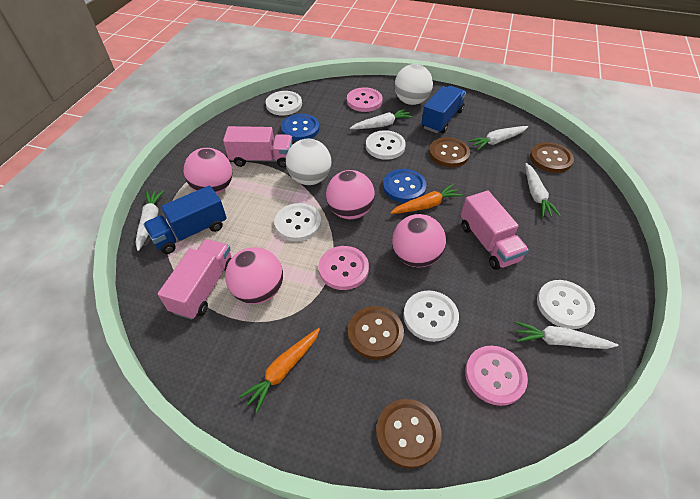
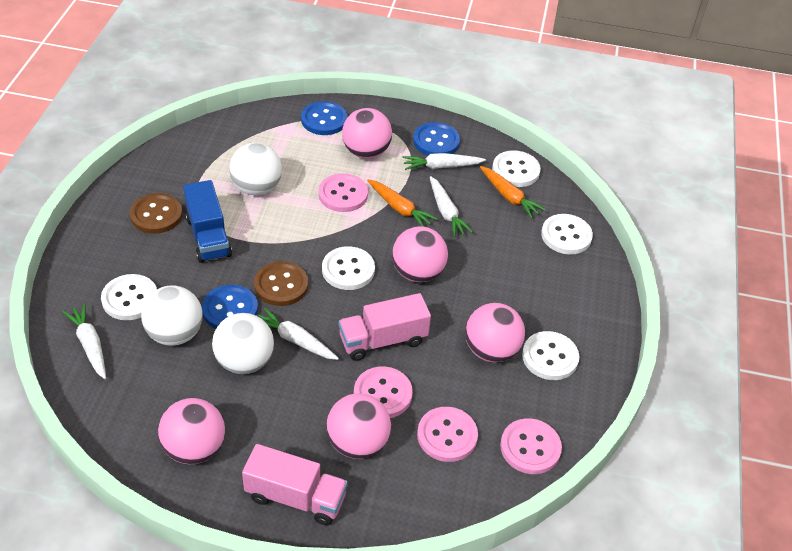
blue button: 2 -> 3
blue truck: 2 -> 1
brown button: 4 -> 2
pink ball: 4 -> 5
pink button: 3 -> 4
pink truck: 3 -> 2
white ball: 2 -> 3
white carrot: 5 -> 4

